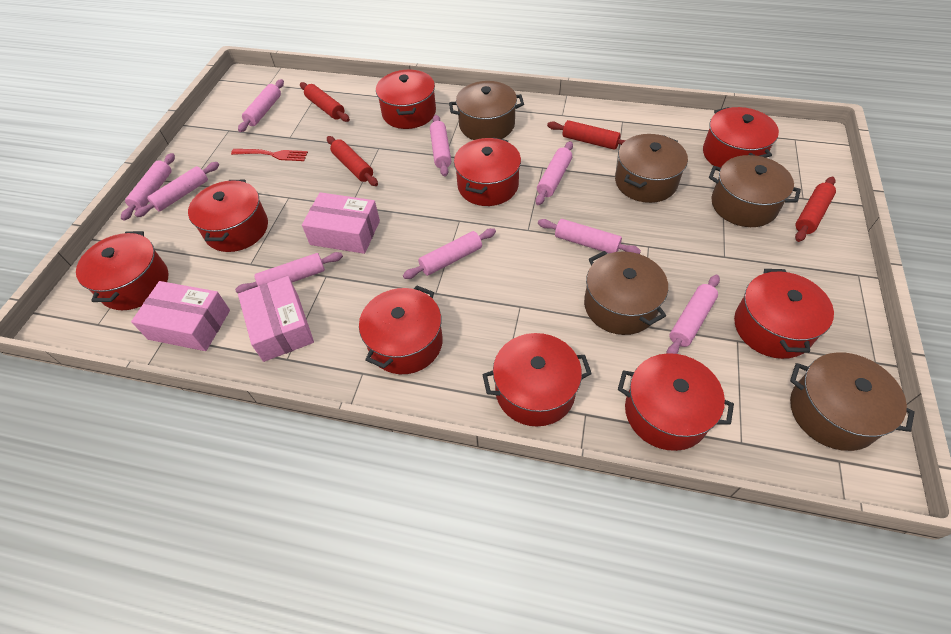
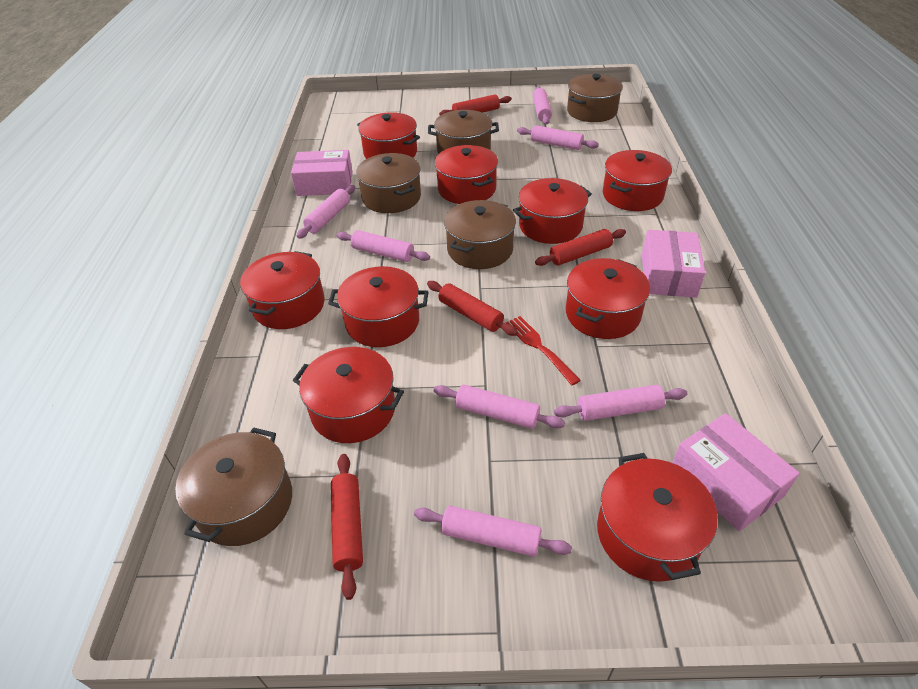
pink rolling pin: 9 -> 7

